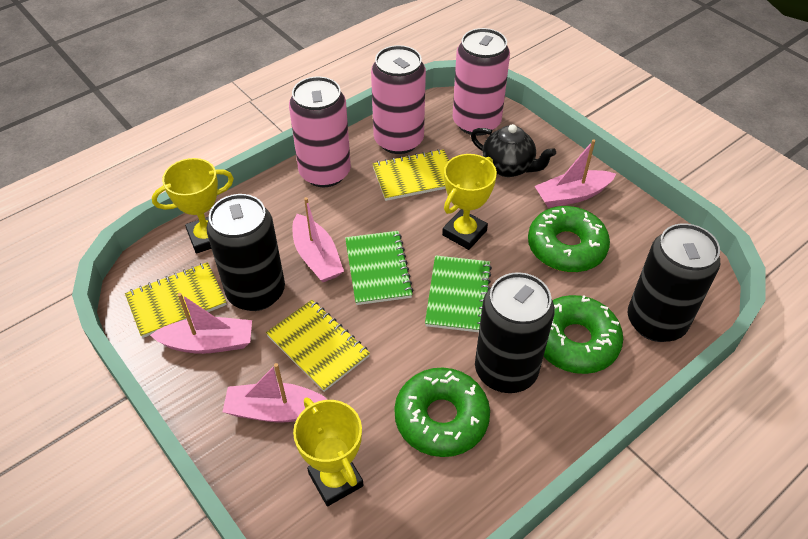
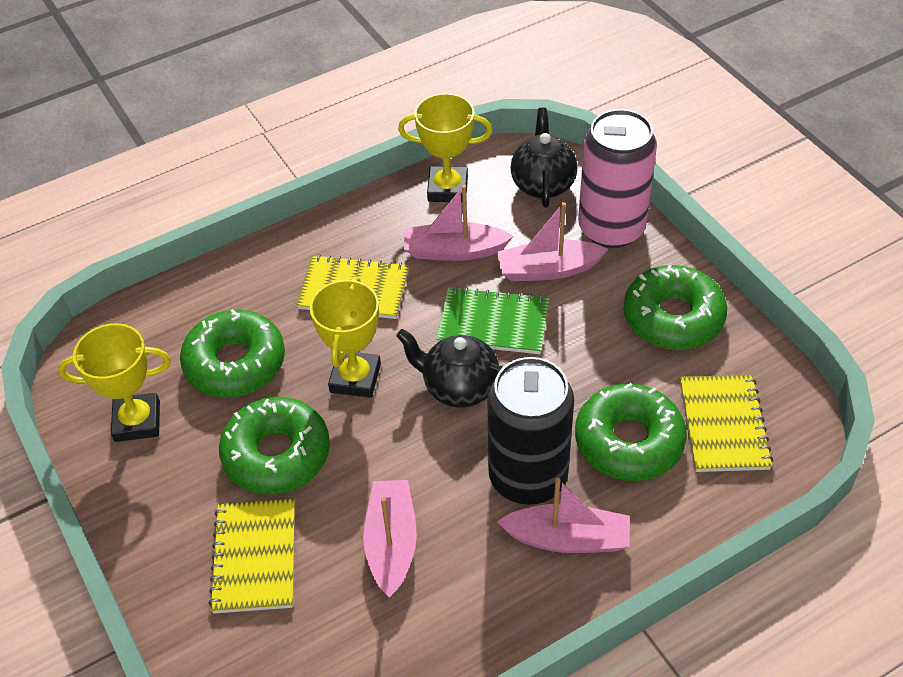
black can: 3 -> 1
black teapot: 1 -> 2
green donut: 3 -> 4
green notebook: 2 -> 1
pink can: 3 -> 1

